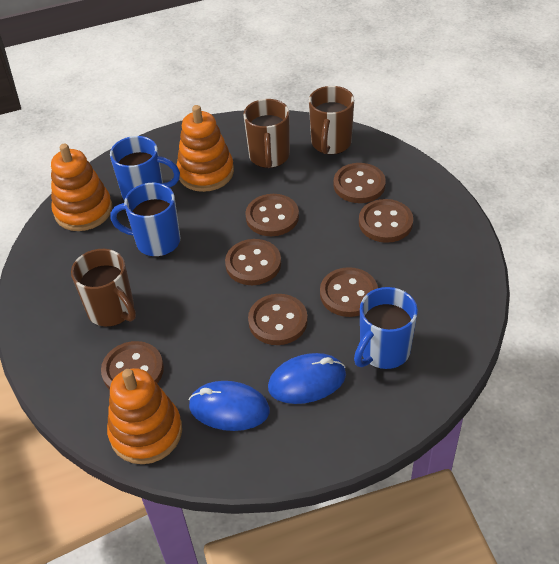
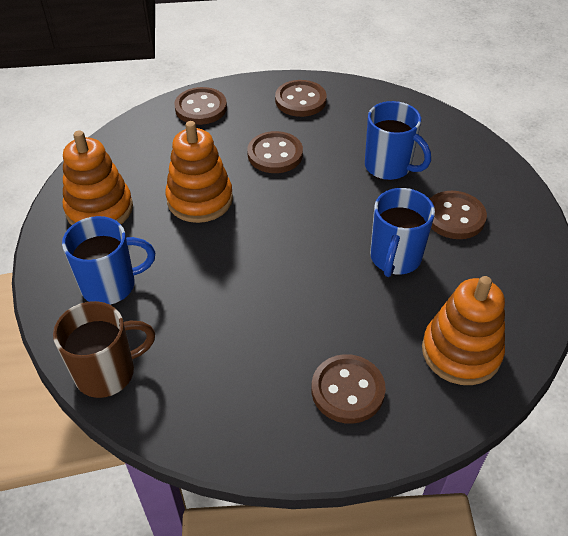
blue mouse: 2 -> 0
brown button: 7 -> 5
brown mug: 3 -> 1

